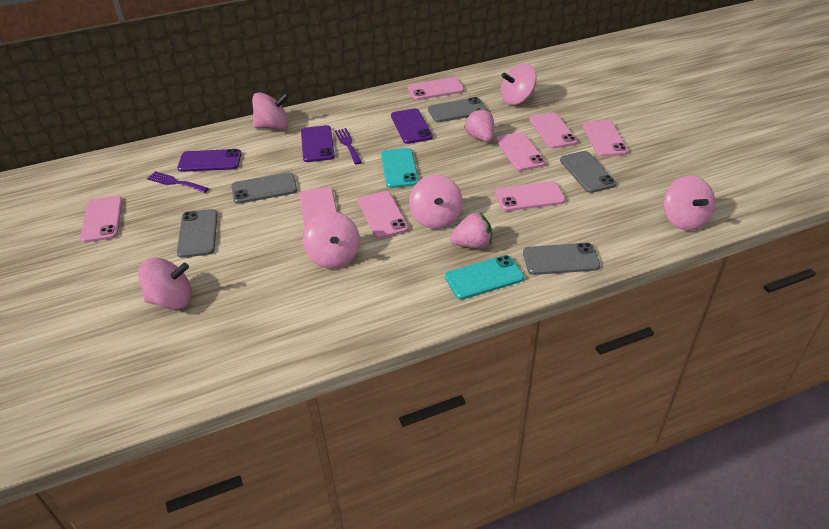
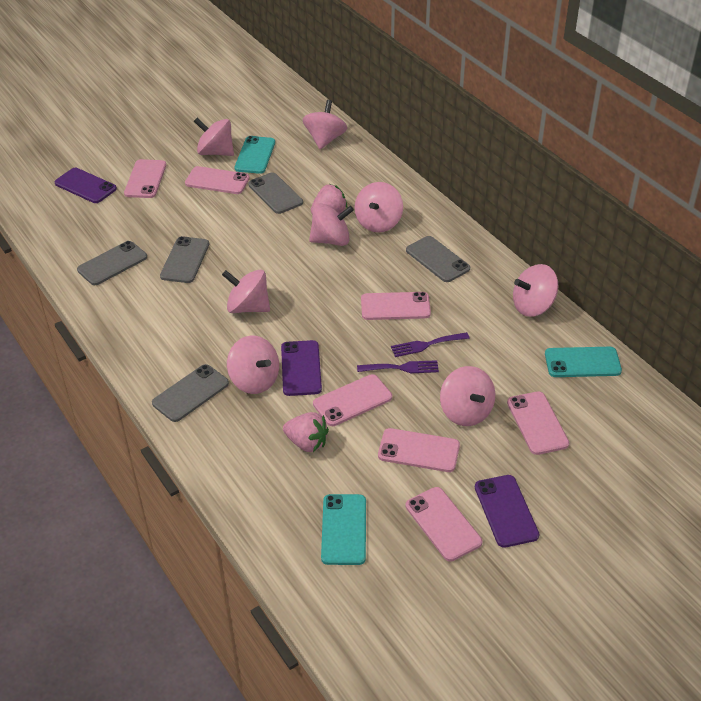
pink phone: 8 -> 7
pink spinning top: 6 -> 8
turquoise phone: 2 -> 3

